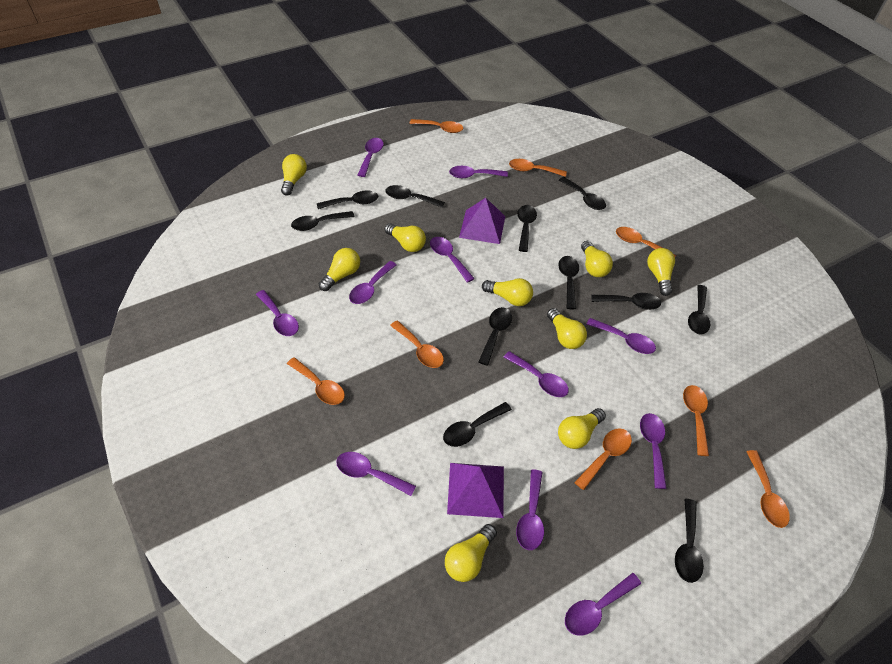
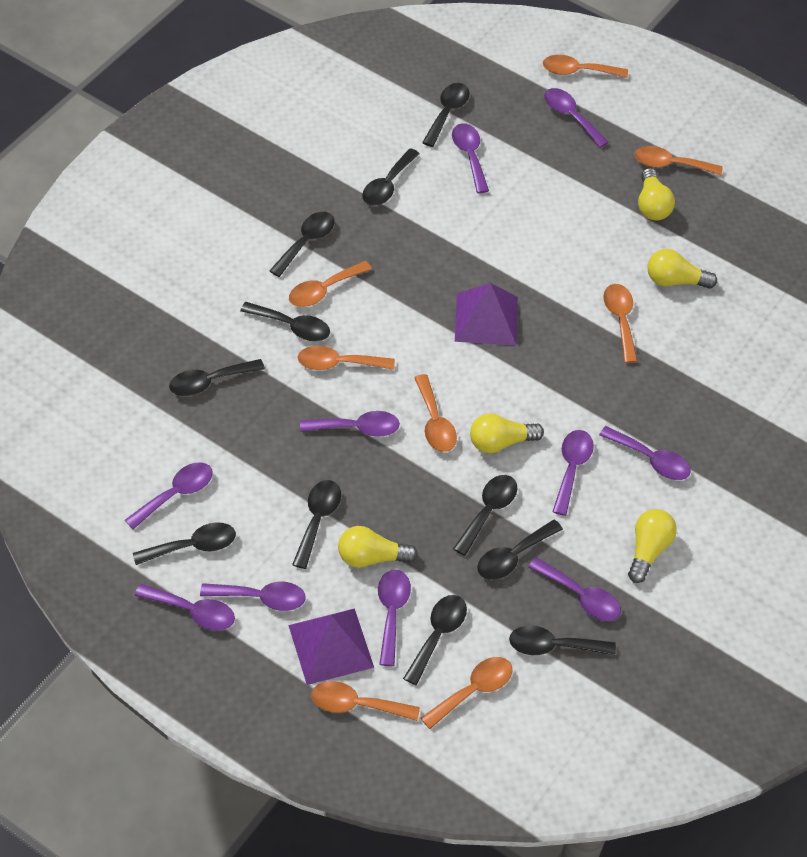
purple spoon: 11 -> 10
yellow light bulb: 9 -> 5

